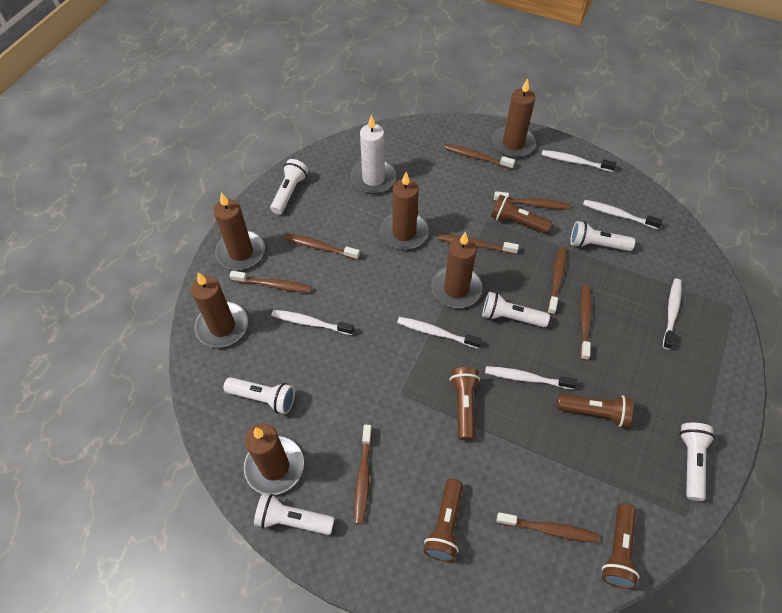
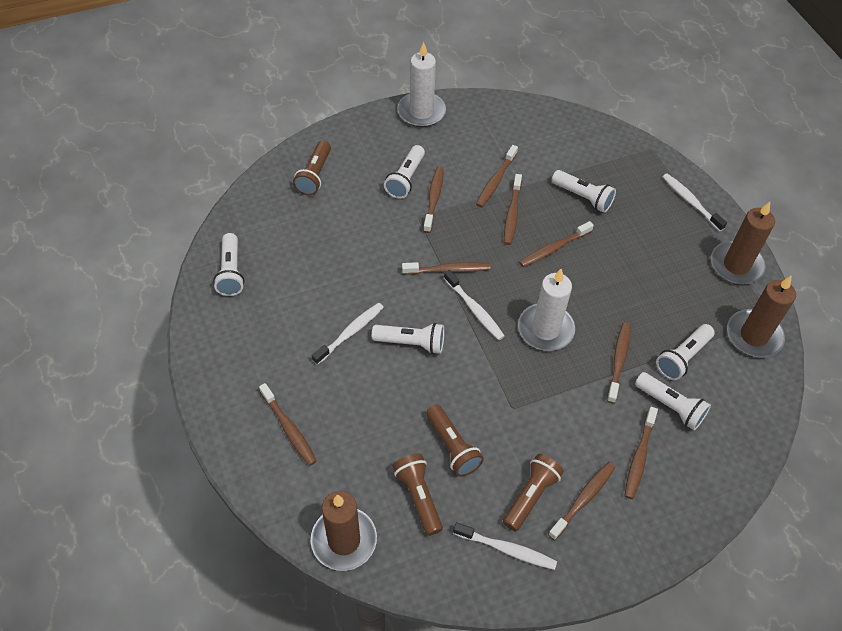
brown candle: 6 -> 3
brown flashlight: 5 -> 4
white candle: 1 -> 2
white toothbrush: 6 -> 4

